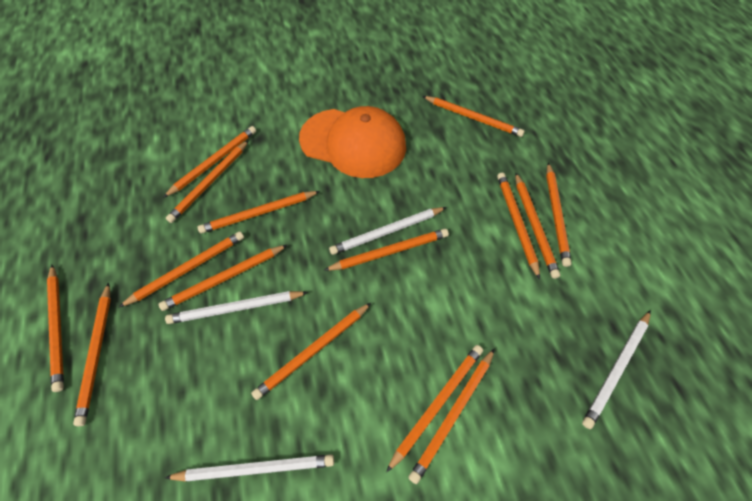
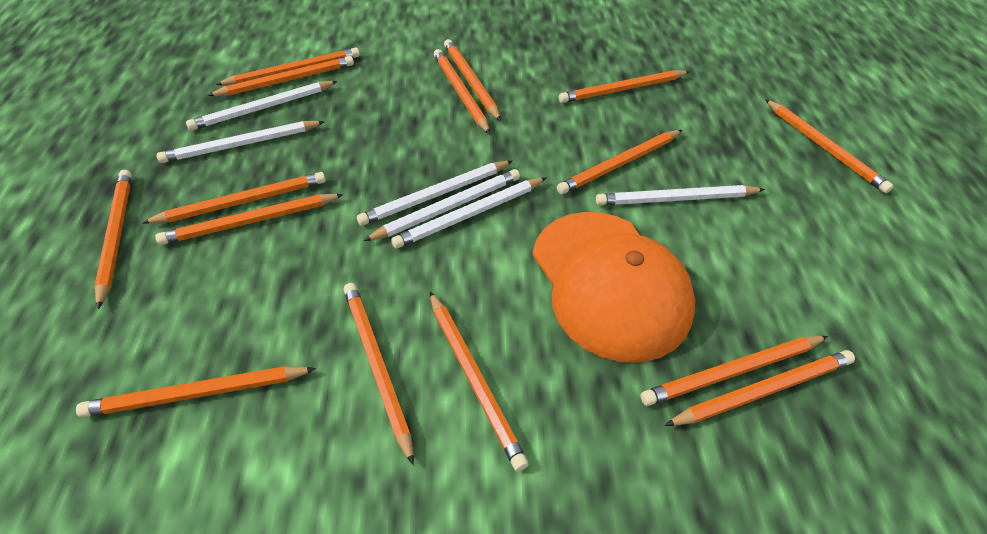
white pencil: 4 -> 6

